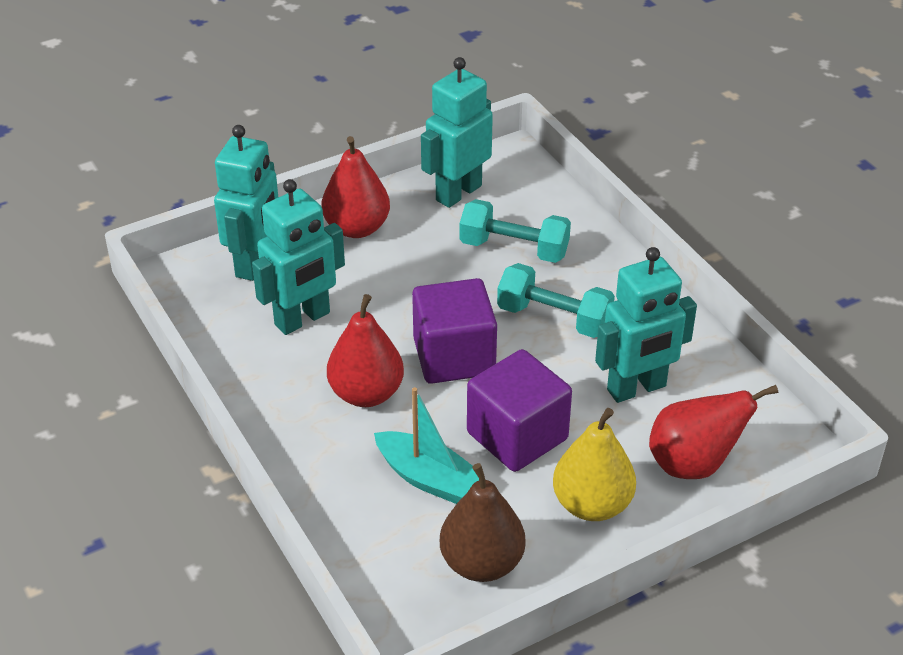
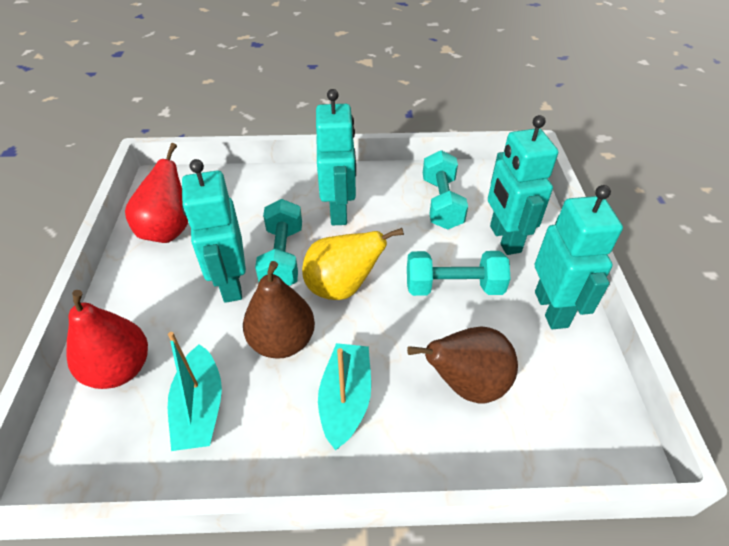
brown pear: 1 -> 2
purple cube: 2 -> 0
red pear: 3 -> 2
turquoise boat: 1 -> 2
turquoise dumbbell: 2 -> 3

